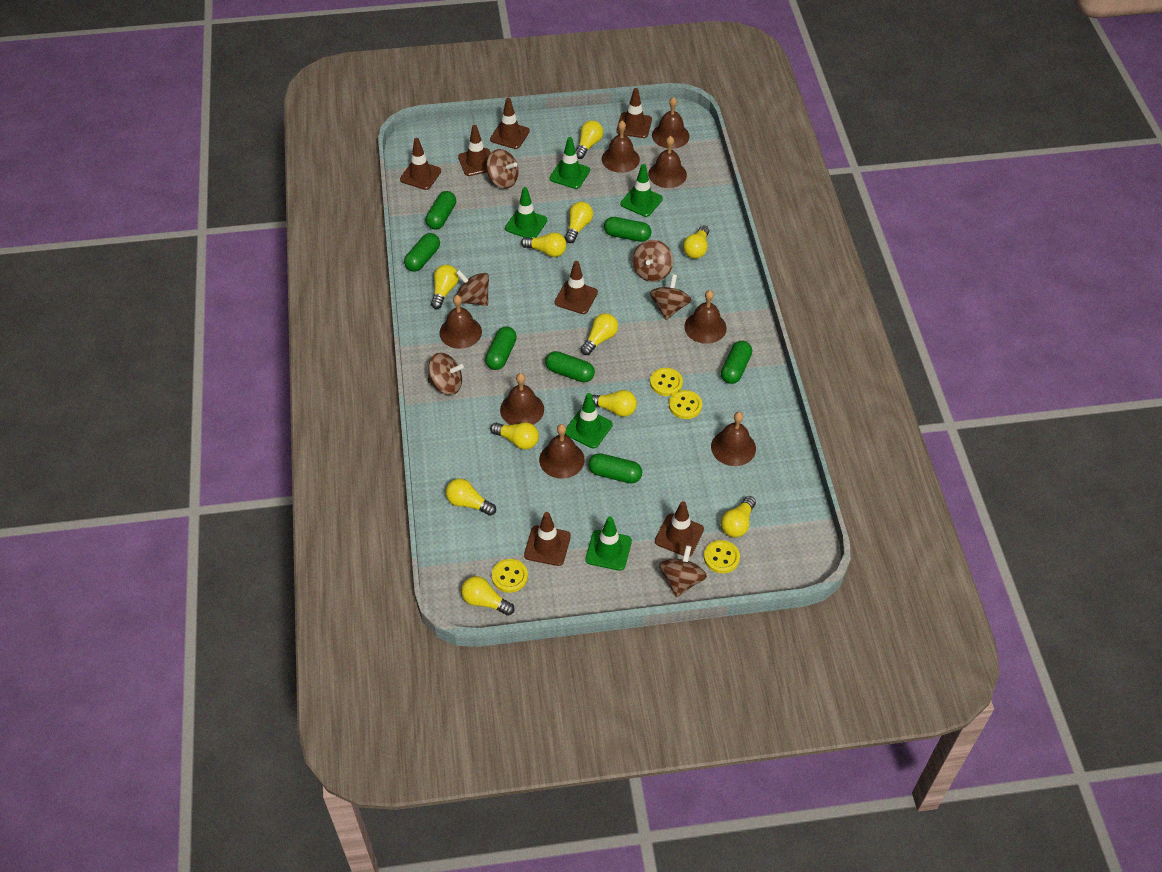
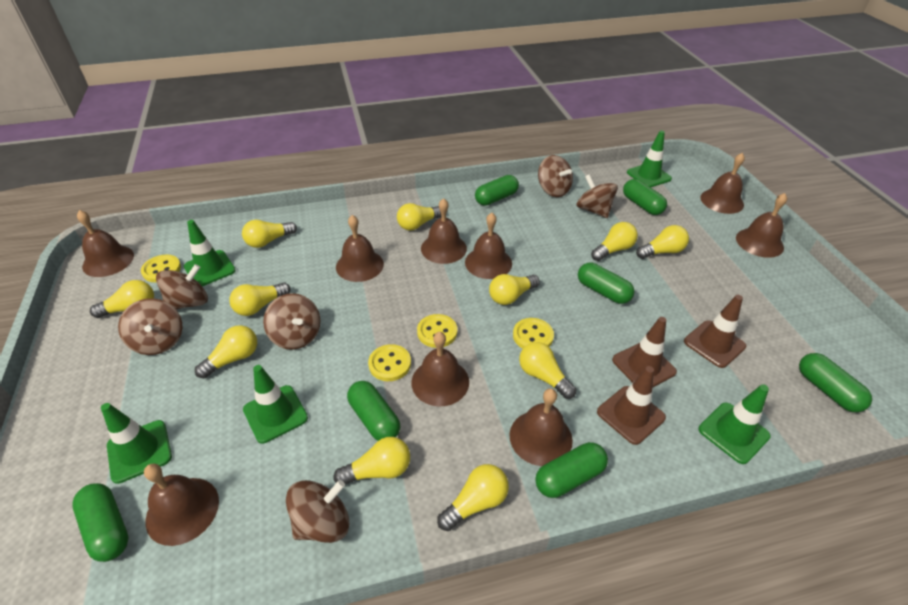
brown bell: 8 -> 9
brown traffic cone: 7 -> 3

